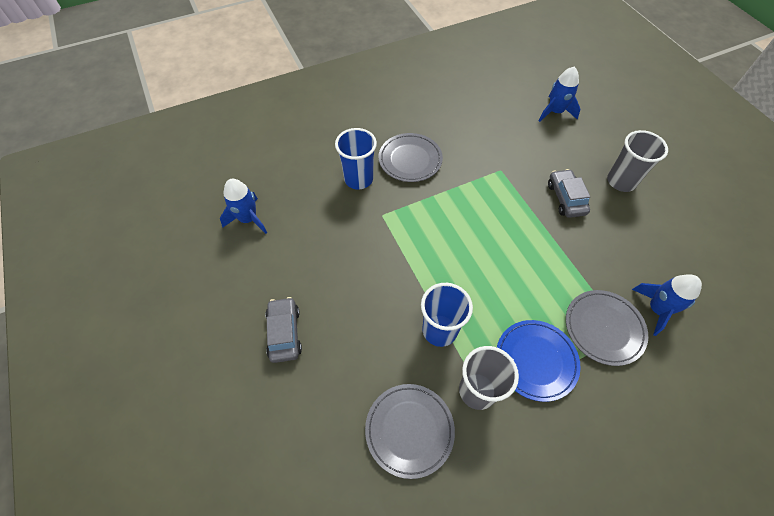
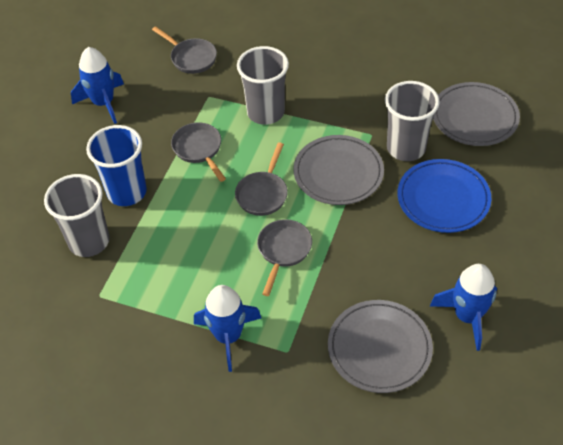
blue cup: 2 -> 1
grey car: 2 -> 0
grey cup: 2 -> 3
grey pan: 0 -> 4

